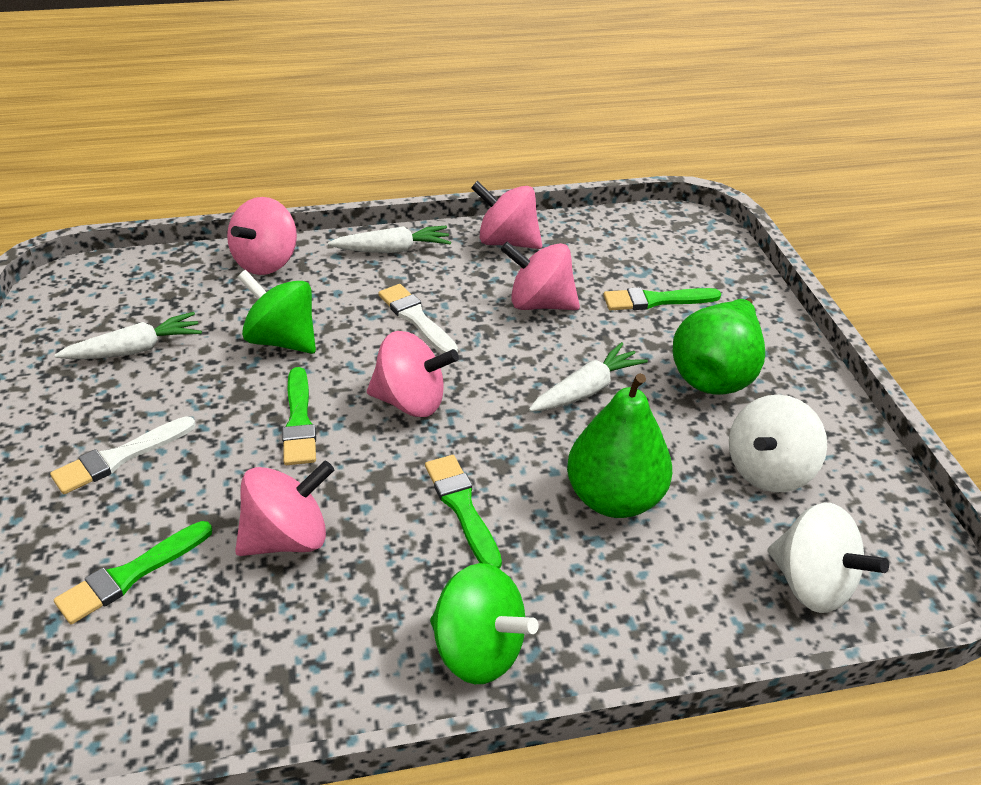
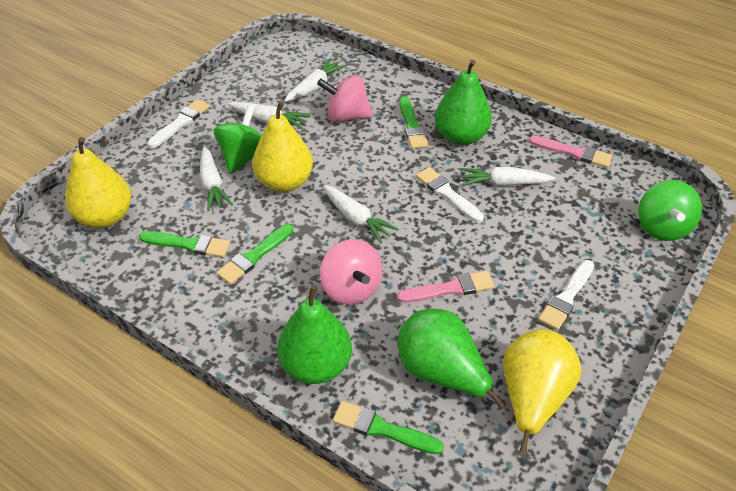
green pear: 2 -> 3
pink brush: 0 -> 2
pink spinning top: 5 -> 2
white brush: 2 -> 3
white carrot: 3 -> 5
white spinning top: 2 -> 0
yellow pear: 0 -> 3

